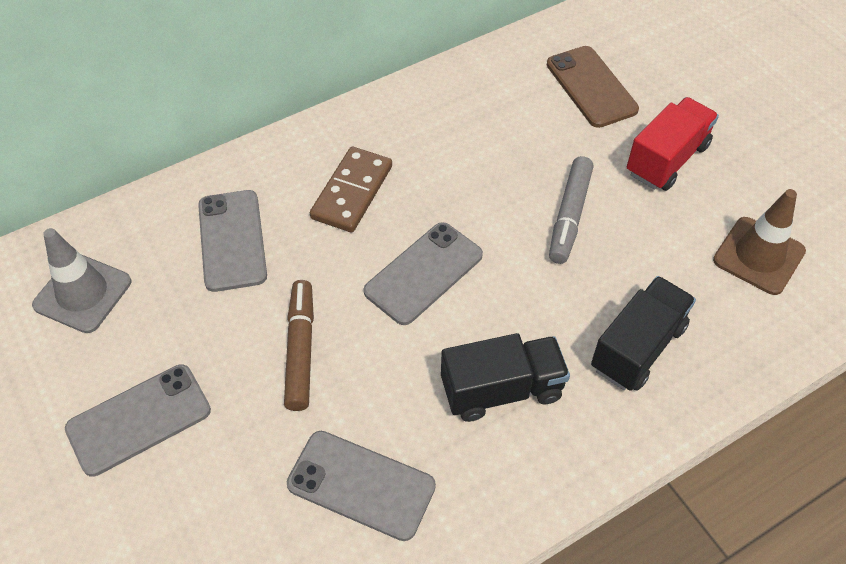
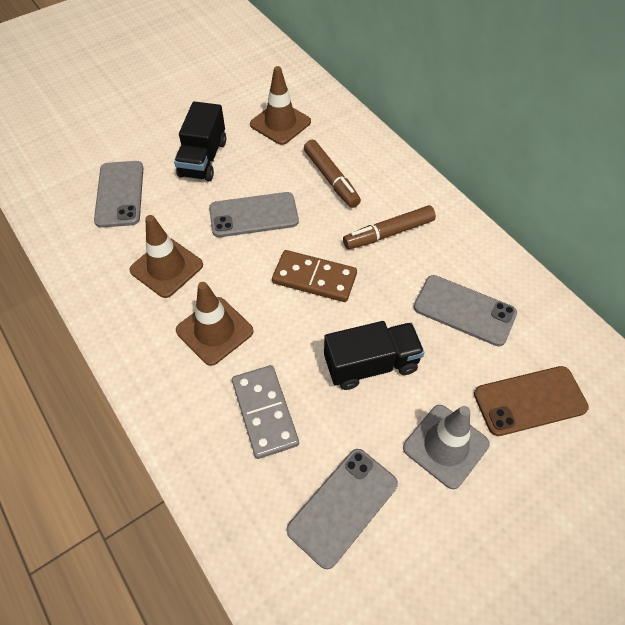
brown marker: 1 -> 2
brown traffic cone: 1 -> 3
grey domino: 0 -> 1
grey marker: 1 -> 0
red truck: 1 -> 0

